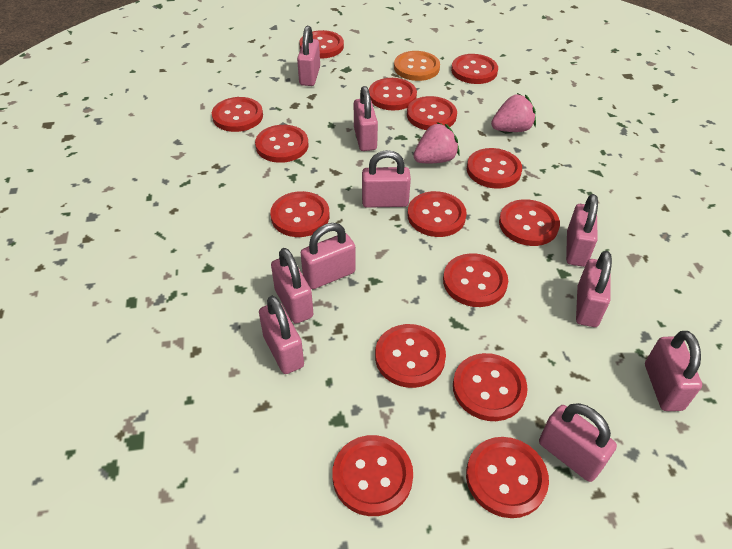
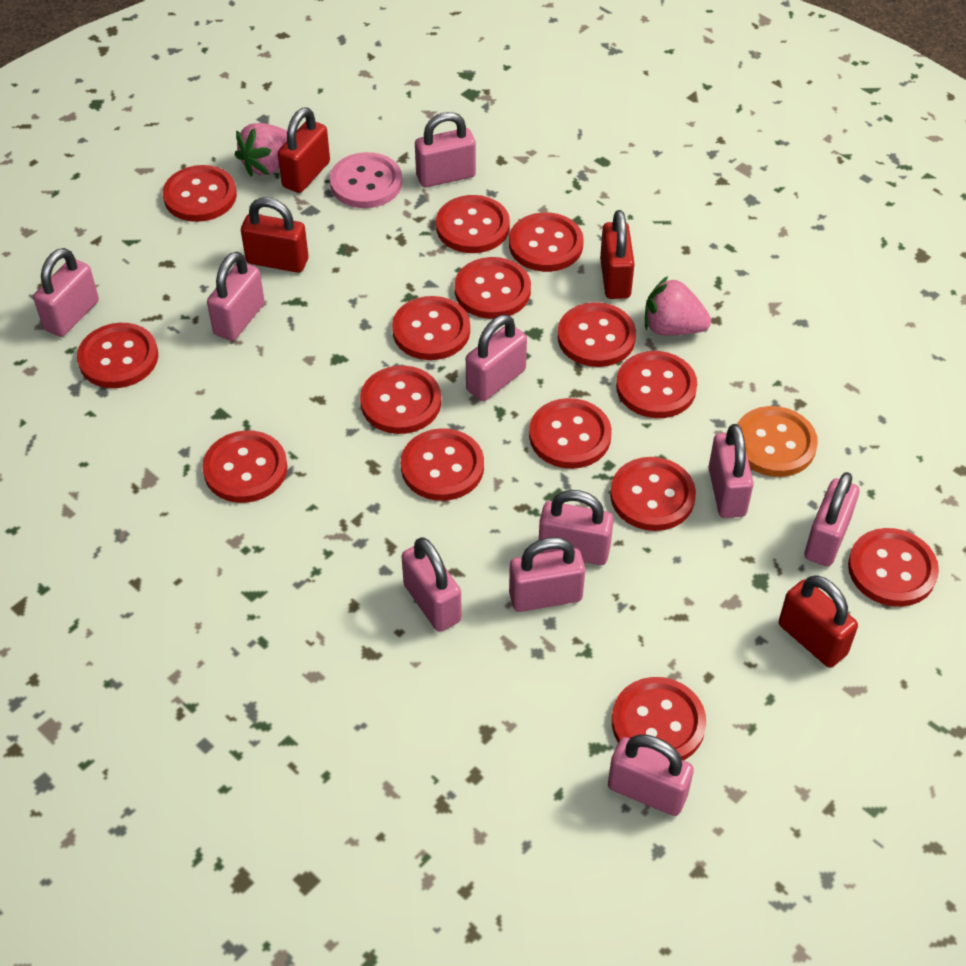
pink button: 0 -> 1
red padlock: 0 -> 4

